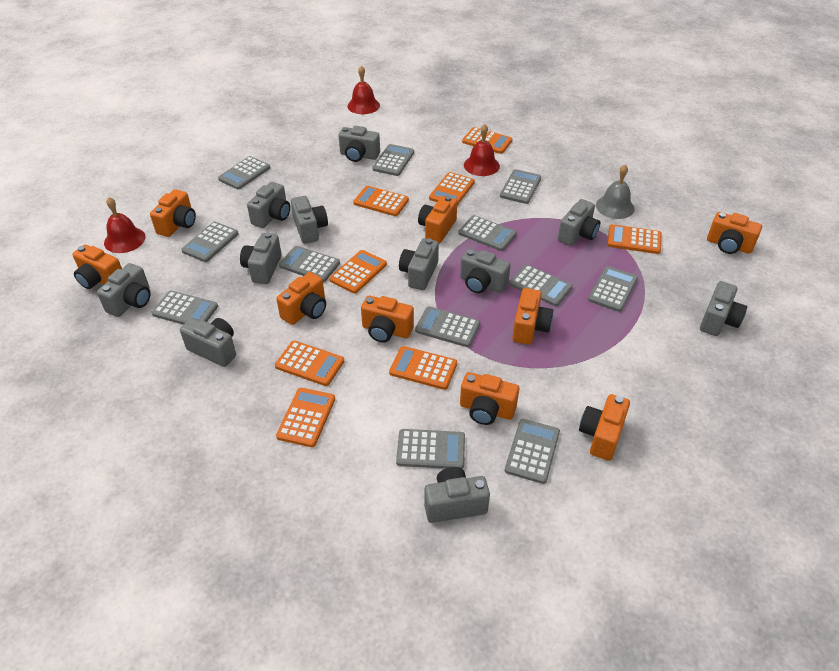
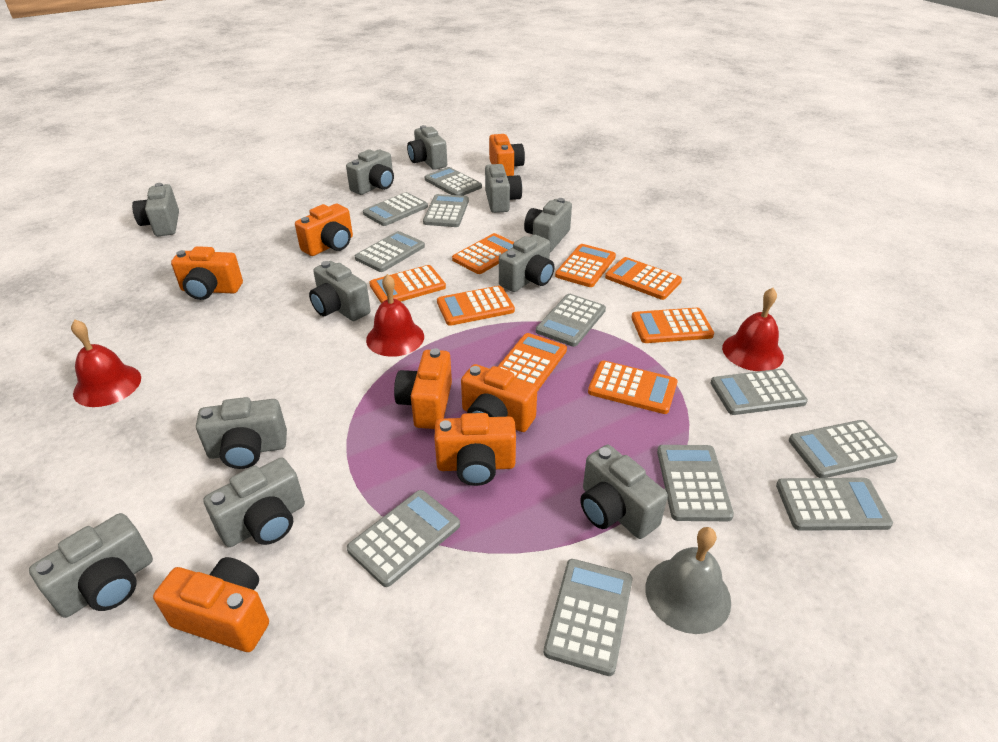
grey calculator: 12 -> 11
orange camera: 9 -> 7

